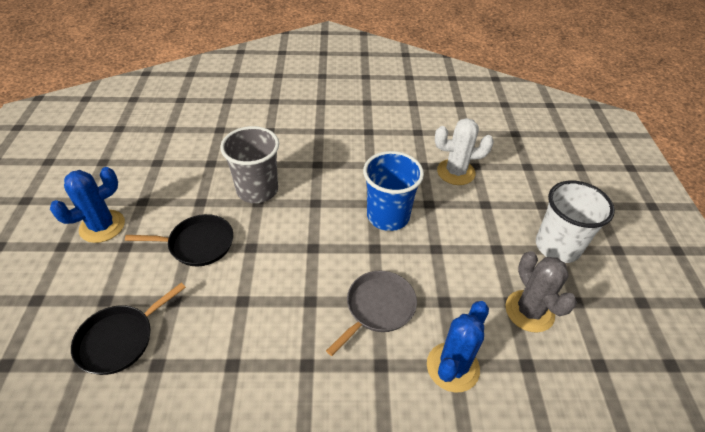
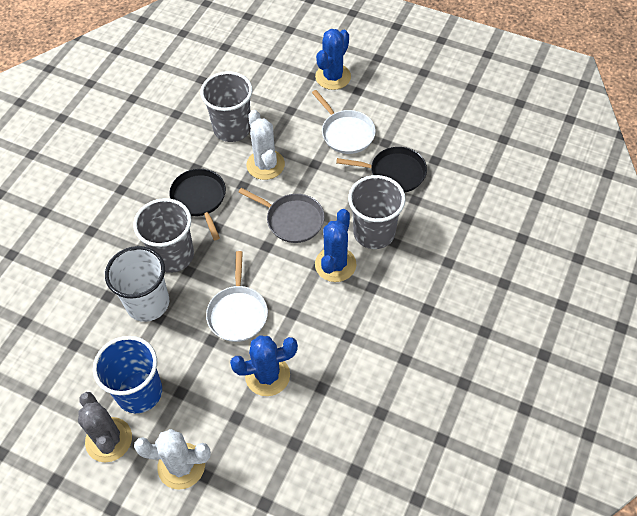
blue cactus: 2 -> 3
grey cup: 1 -> 3
white cactus: 1 -> 2
white pan: 0 -> 2

